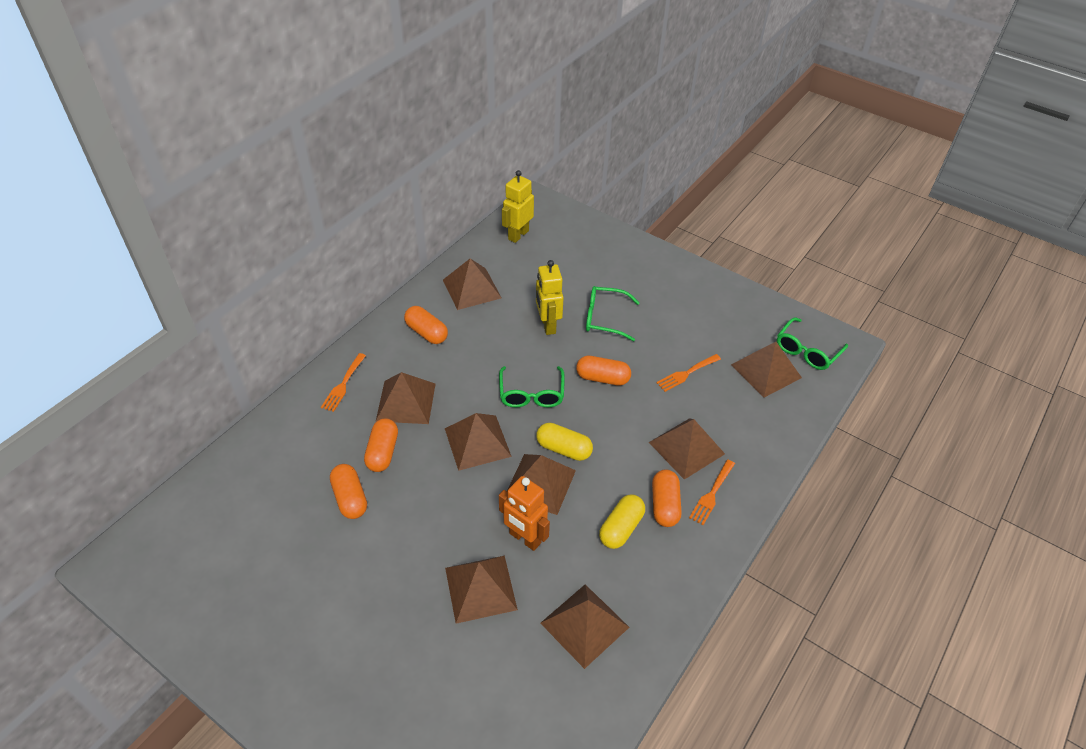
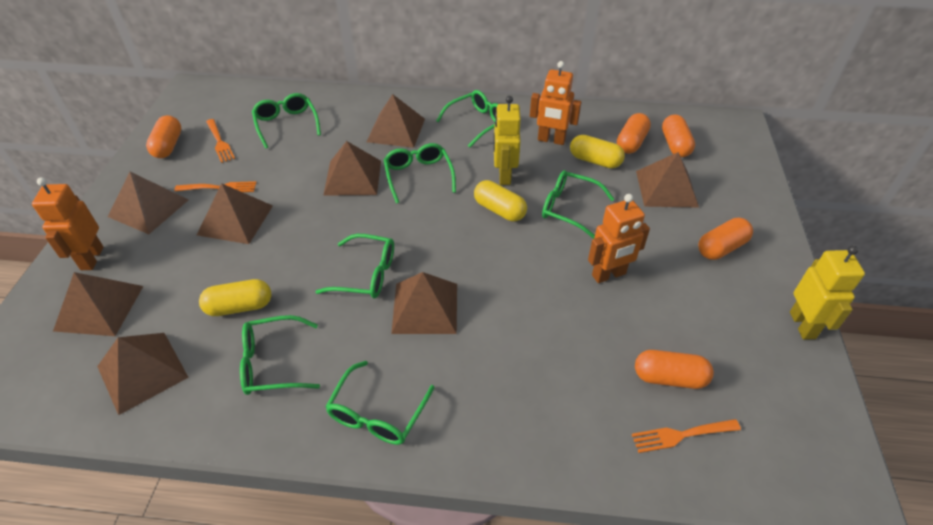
green glasses: 3 -> 7
orange robot: 1 -> 3
yellow capsule: 2 -> 3

